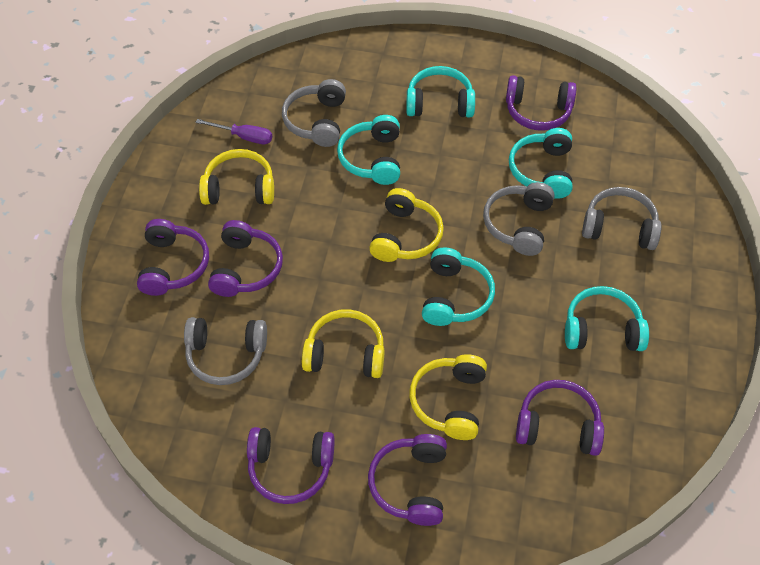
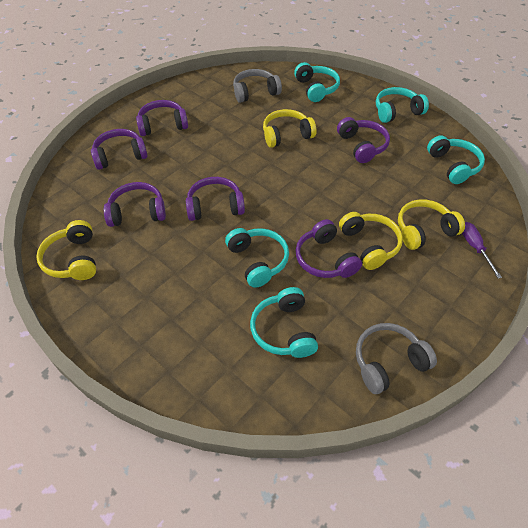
grey headphones: 4 -> 2

